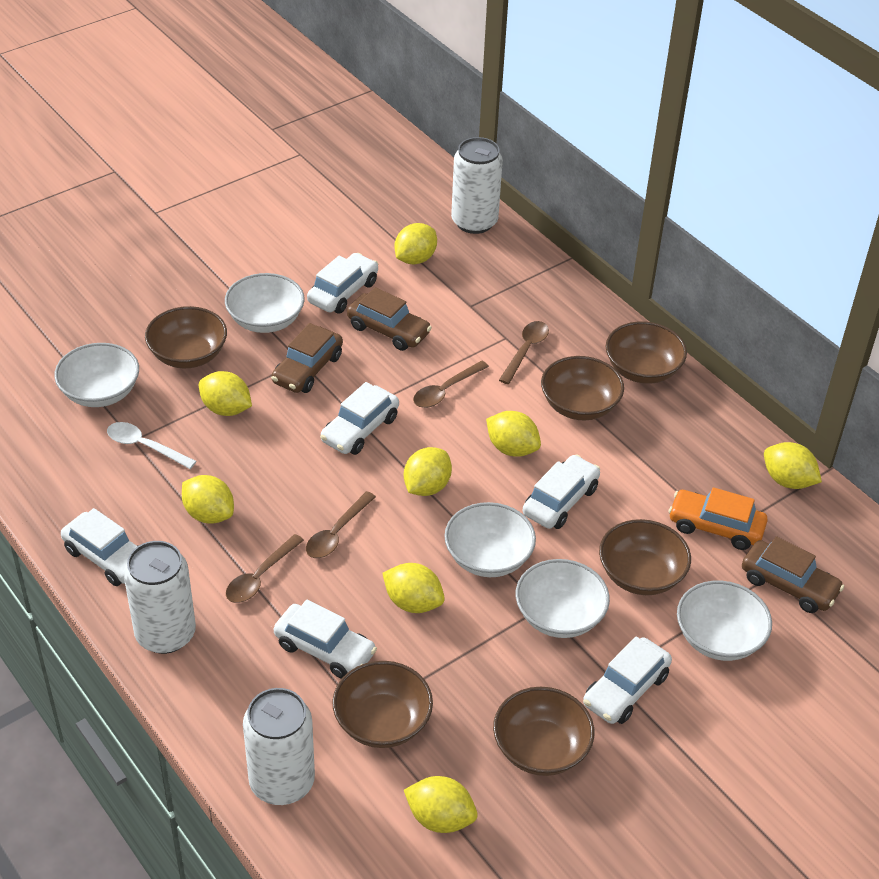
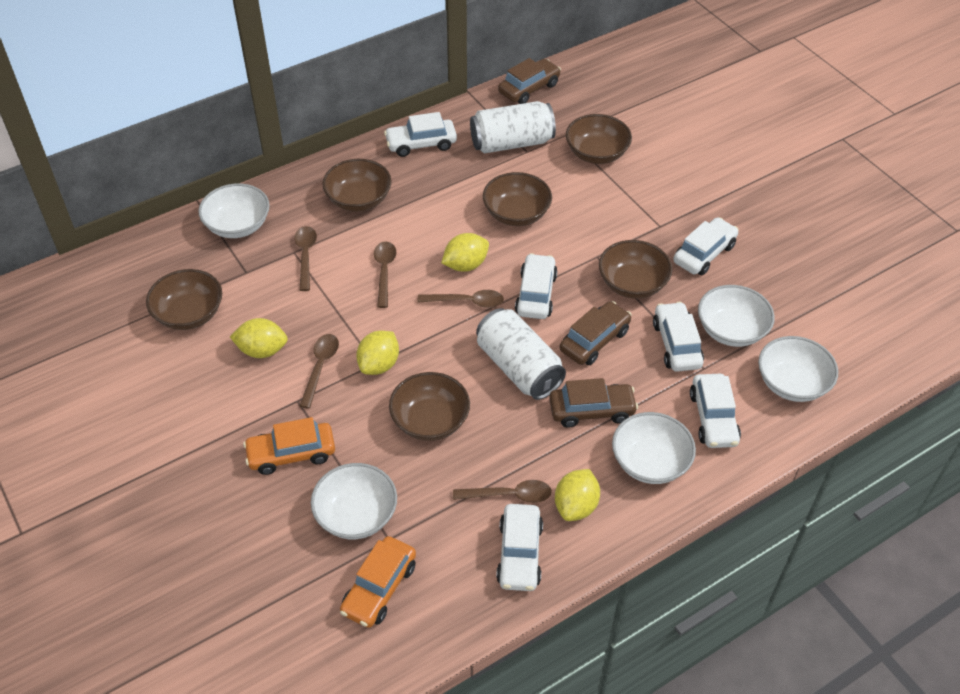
brown spoon: 4 -> 5
orange car: 1 -> 2
white can: 3 -> 2
white spoon: 1 -> 0
yellow lemon: 8 -> 4

